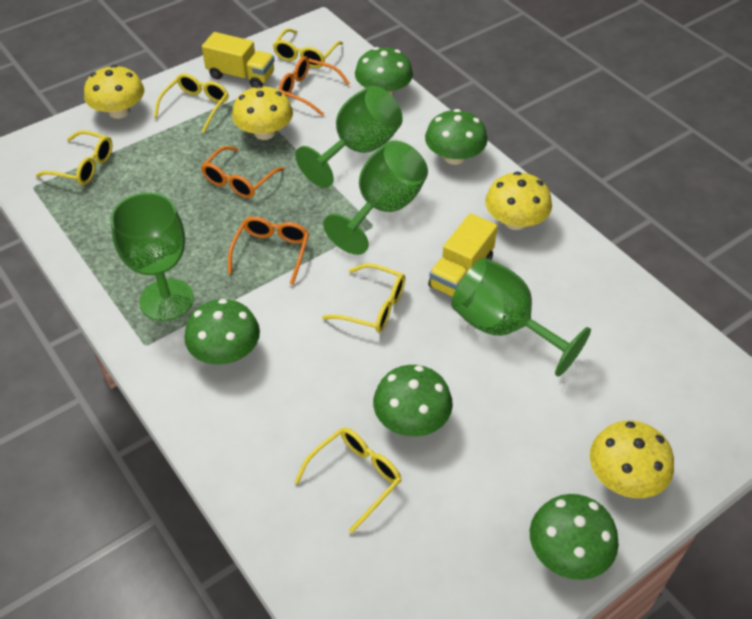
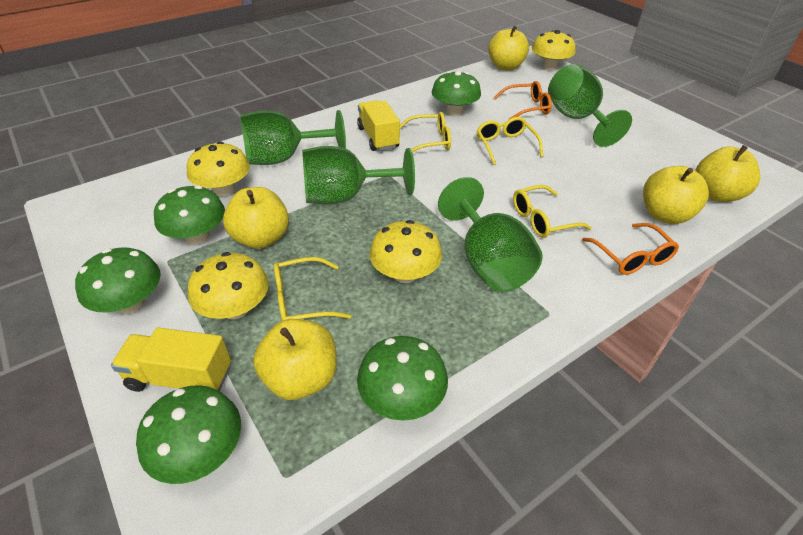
orange glasses: 3 -> 2
yellow apple: 0 -> 5
yellow glasses: 5 -> 4

